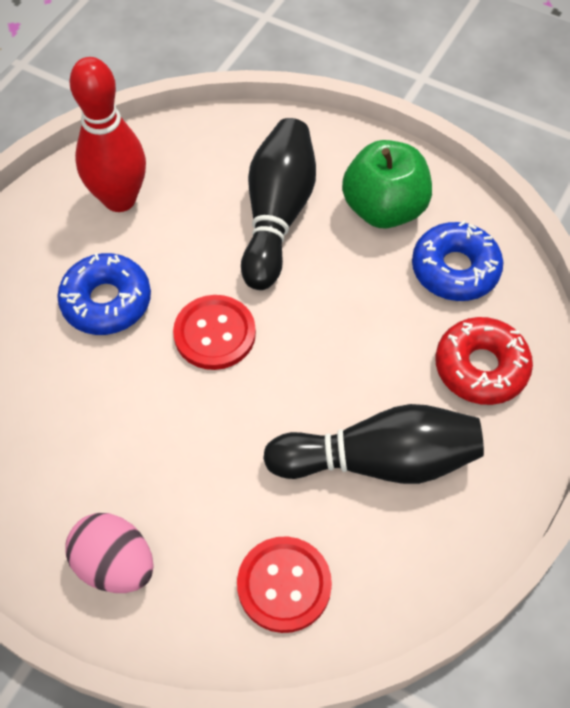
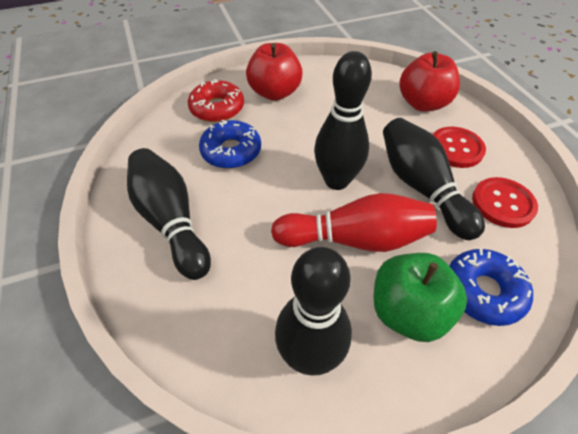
black bowling pin: 2 -> 4
pink egg: 1 -> 0
red apple: 0 -> 2

